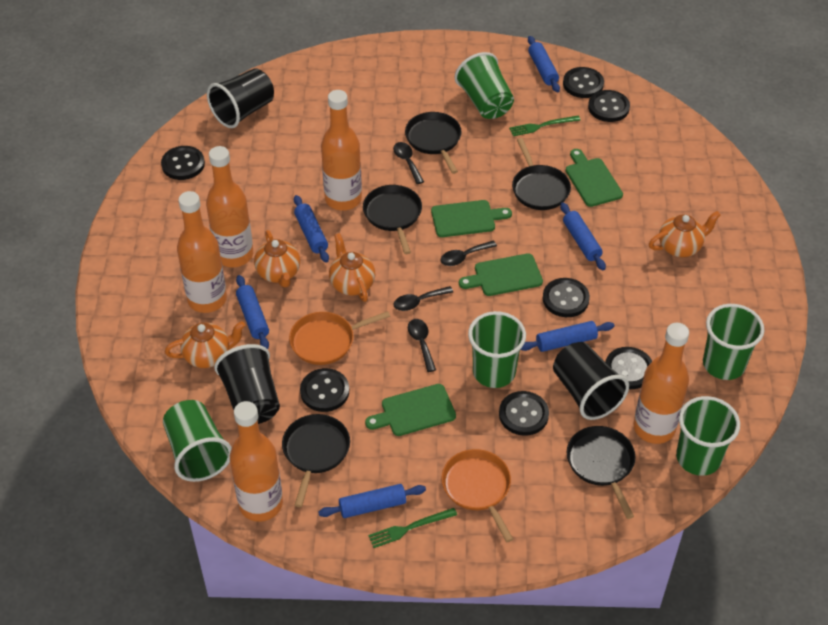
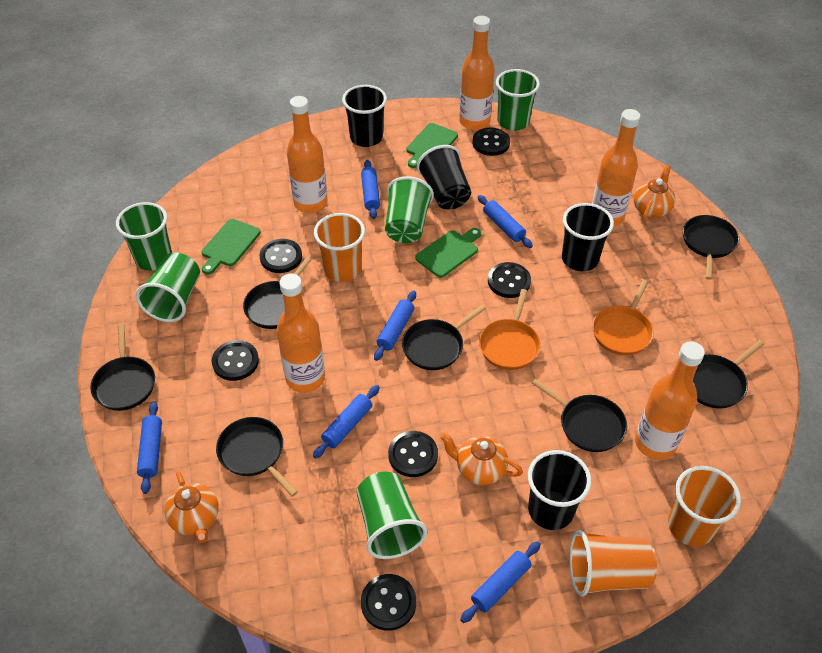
black button: 7 -> 6
black cup: 3 -> 4
black pan: 5 -> 7
black spoon: 4 -> 0
green cutting board: 4 -> 3
green fork: 2 -> 0
orange cup: 0 -> 3
orange teapot: 4 -> 3

